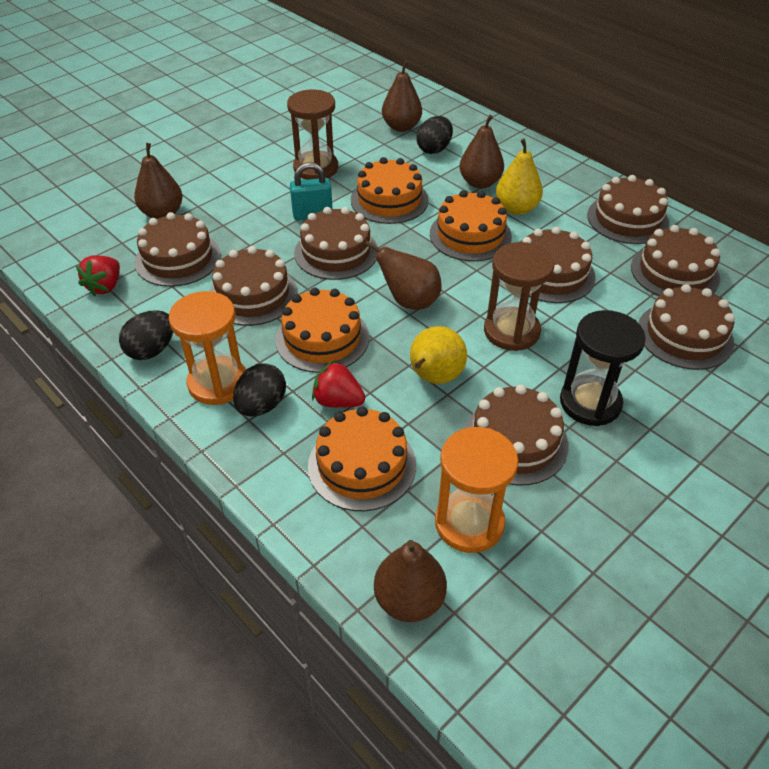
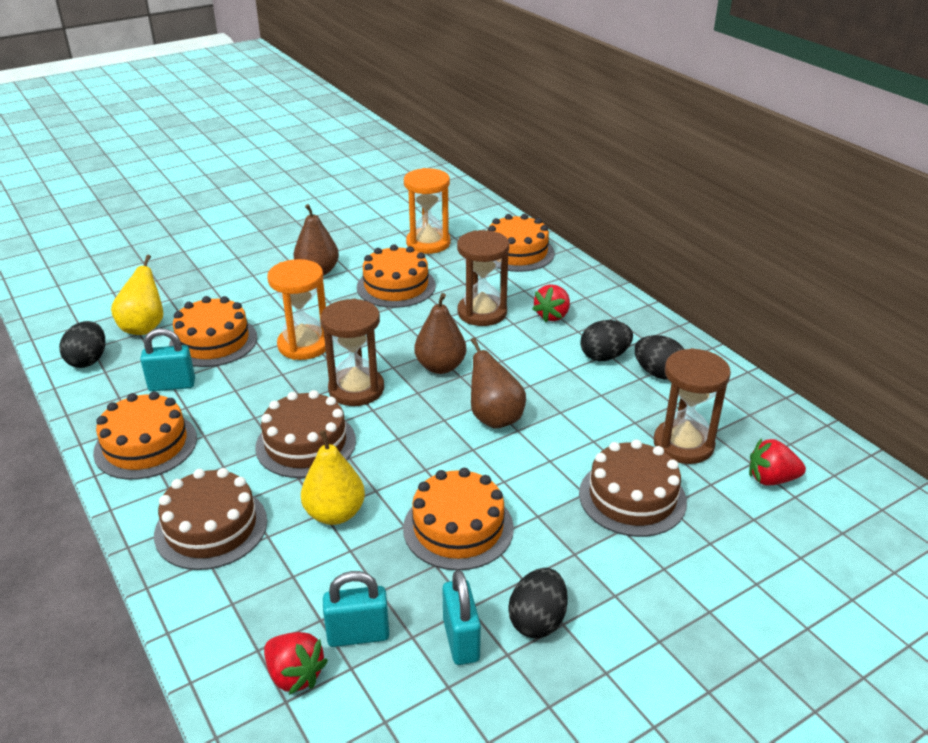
black egg: 3 -> 4
black hourglass: 1 -> 0
brown cake: 8 -> 3
brown hourglass: 2 -> 3
brown pear: 5 -> 3
orange cake: 4 -> 5
red strawberry: 2 -> 3
turquoise padlock: 1 -> 3

